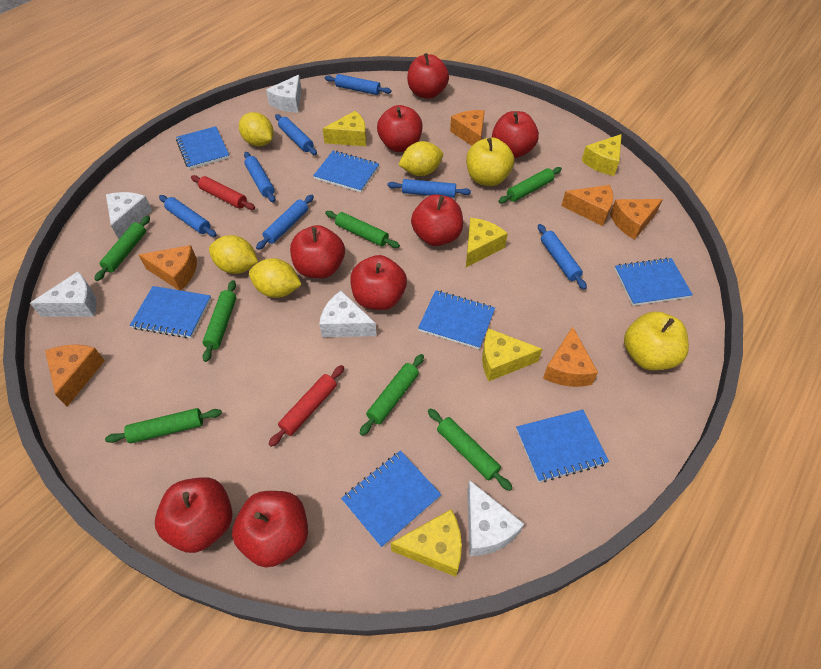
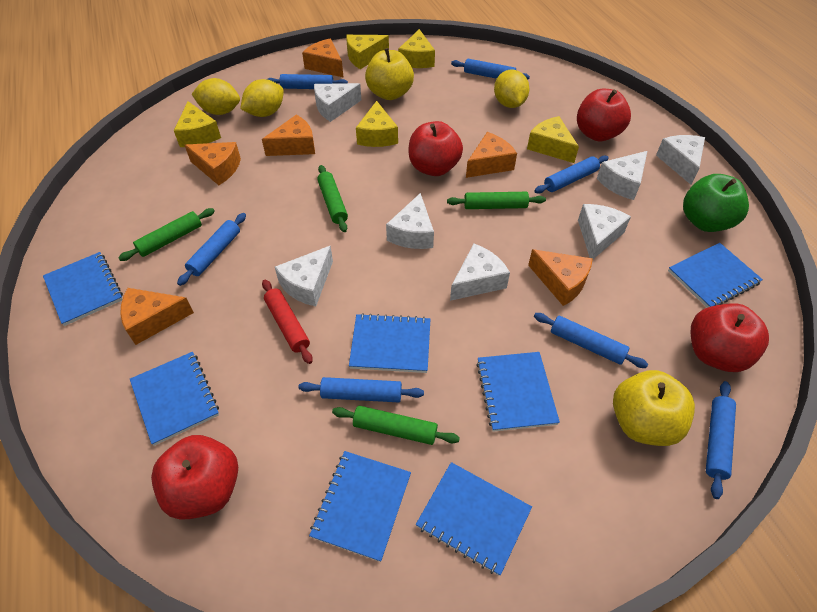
green apple: 0 -> 1
green rolling pin: 7 -> 4
red apple: 8 -> 4
red rolling pin: 2 -> 1
white cheese: 5 -> 7
yellow lemon: 4 -> 3

